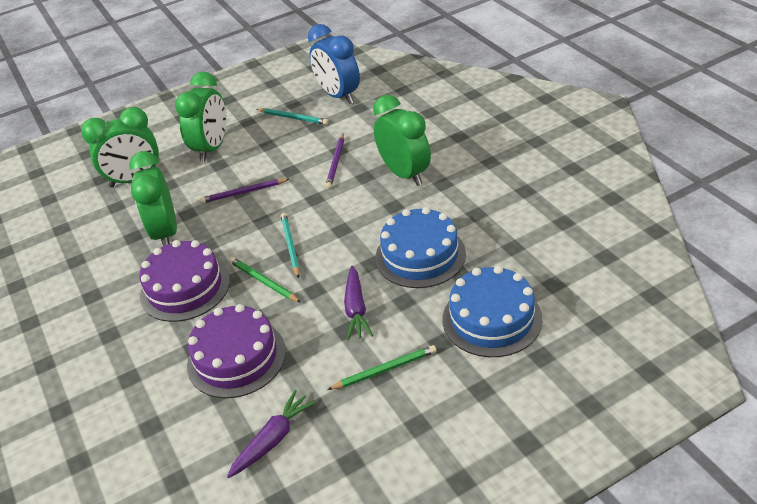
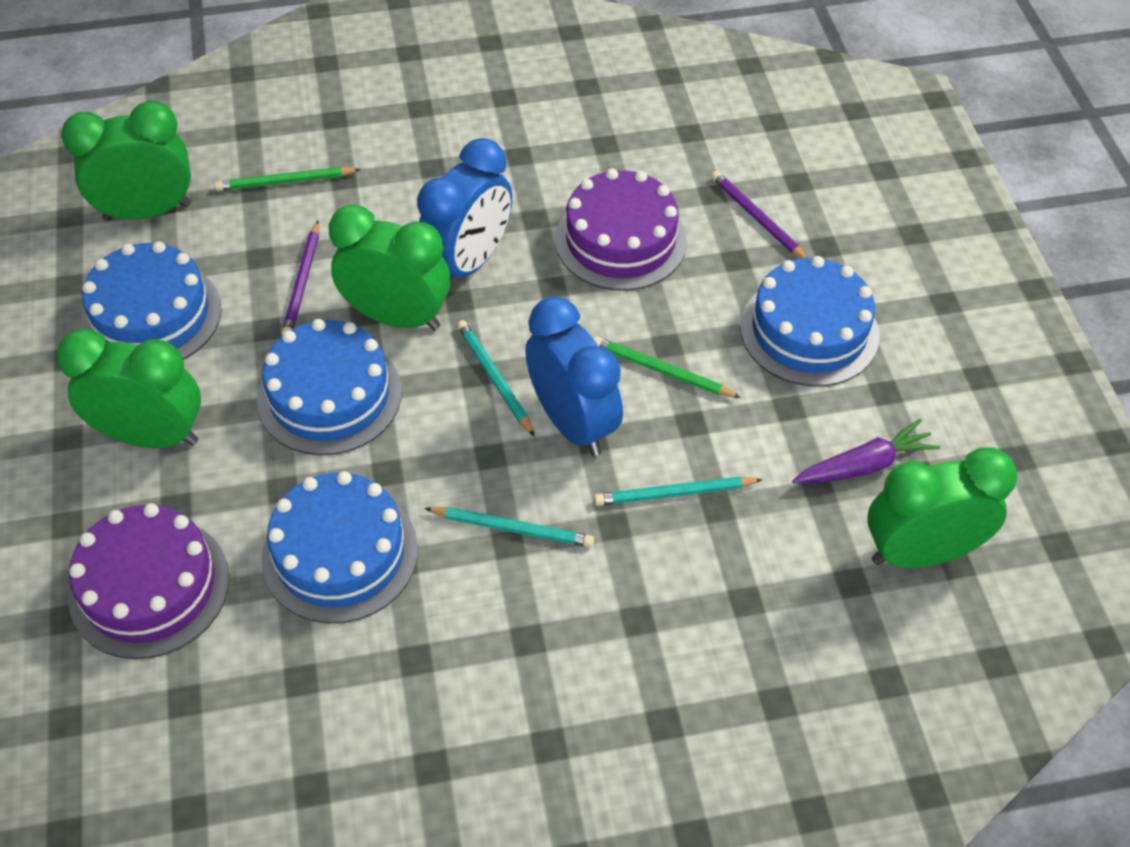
blue cake: 2 -> 4
blue clock: 1 -> 2
purple carrot: 2 -> 1
turquoise pencil: 2 -> 3

